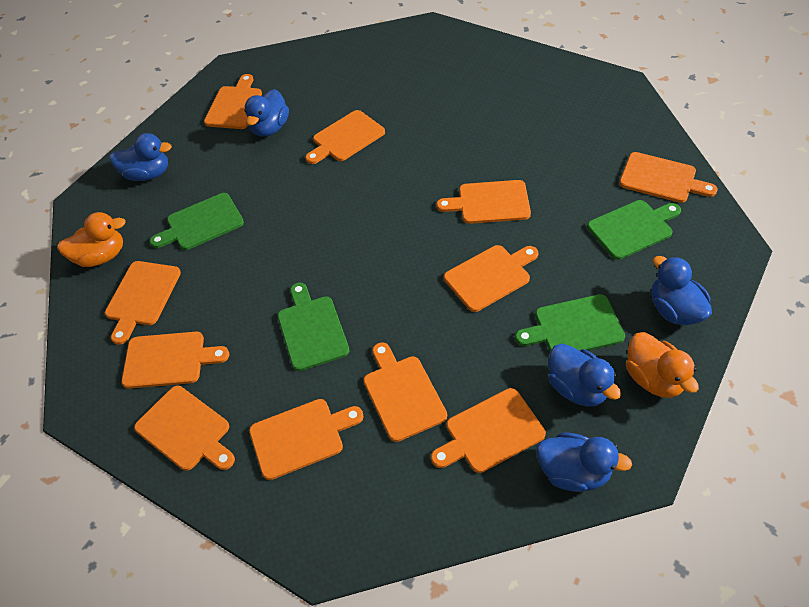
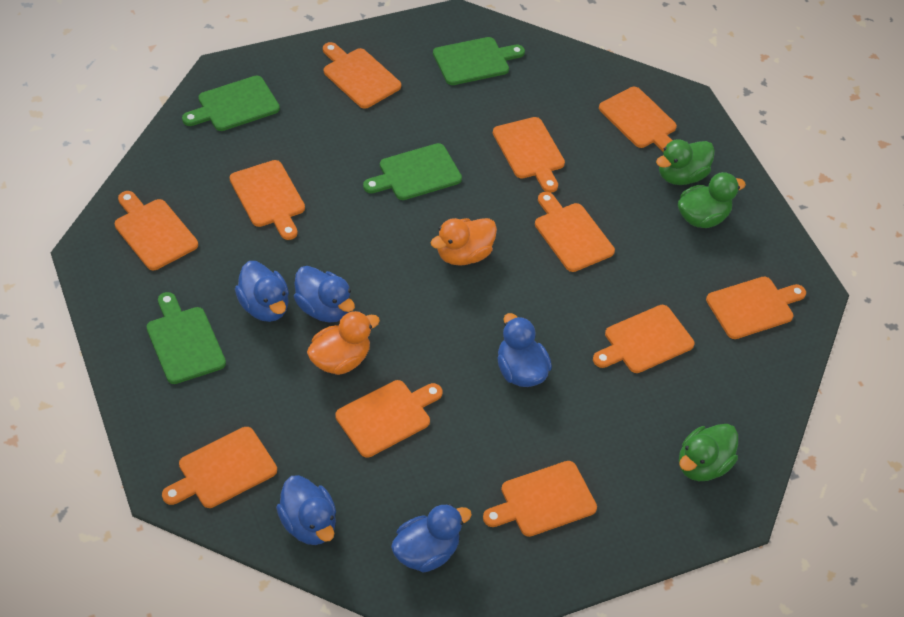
green duck: 0 -> 3

